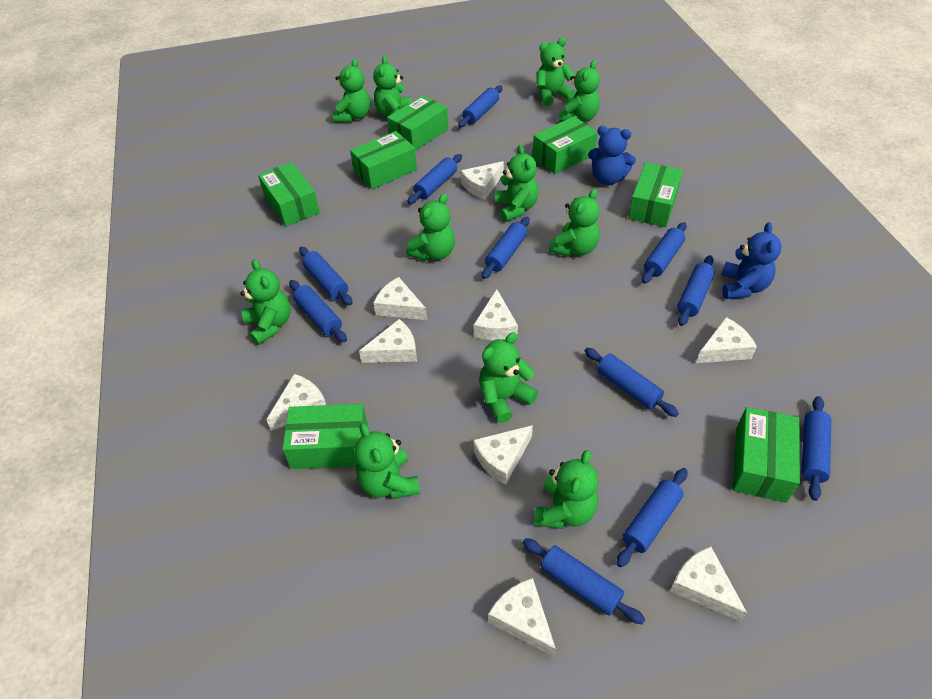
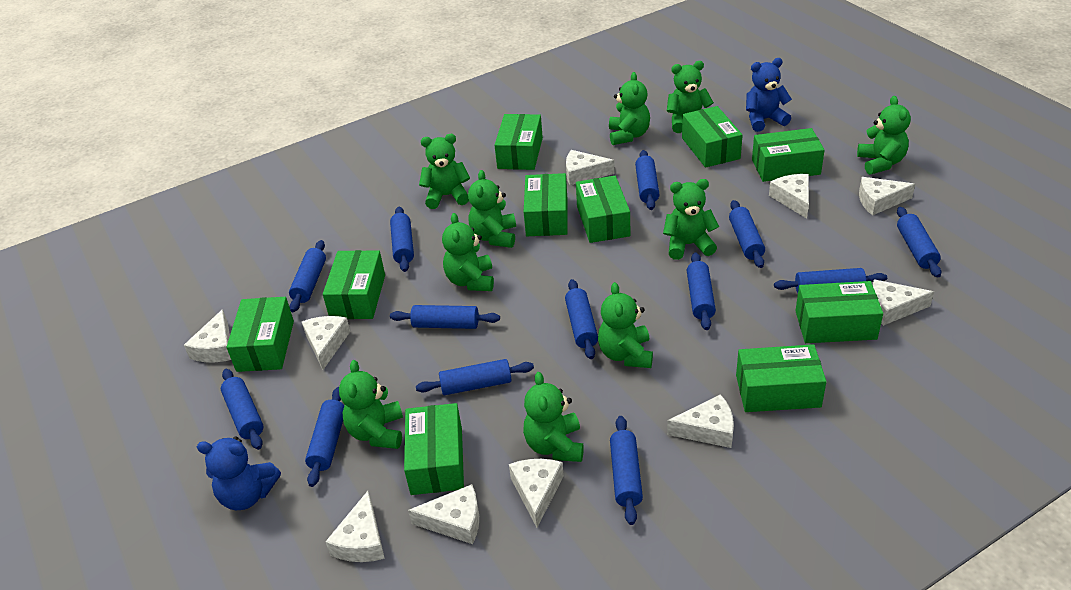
blue rolling pin: 11 -> 13
green box: 7 -> 10
green teddy bear: 11 -> 10
white cheese: 9 -> 10

